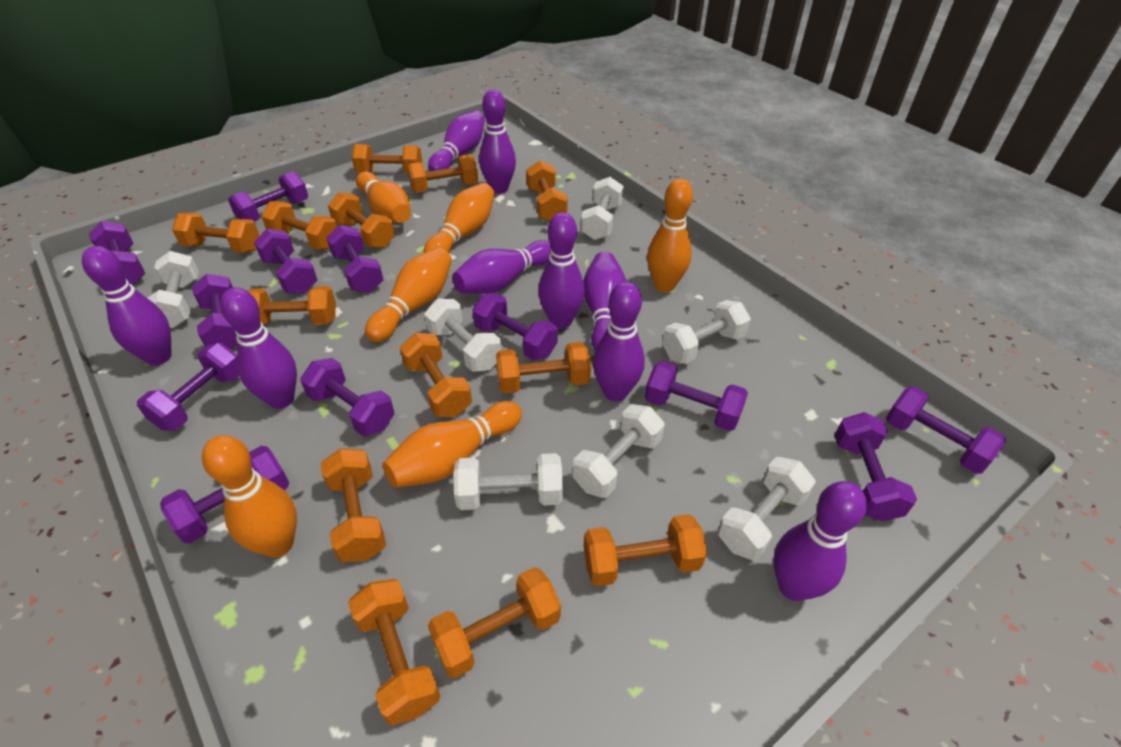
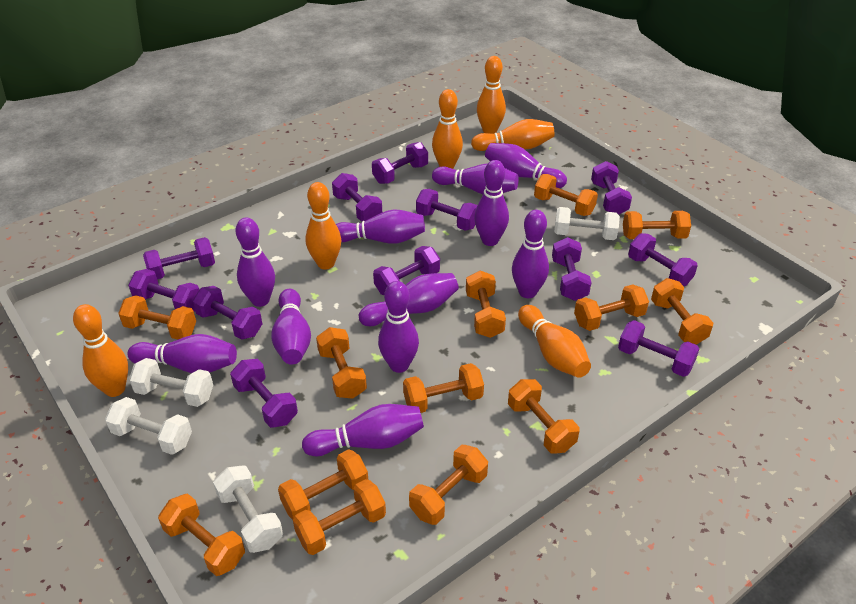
purple bowling pin: 9 -> 11
white dumbbell: 7 -> 4

